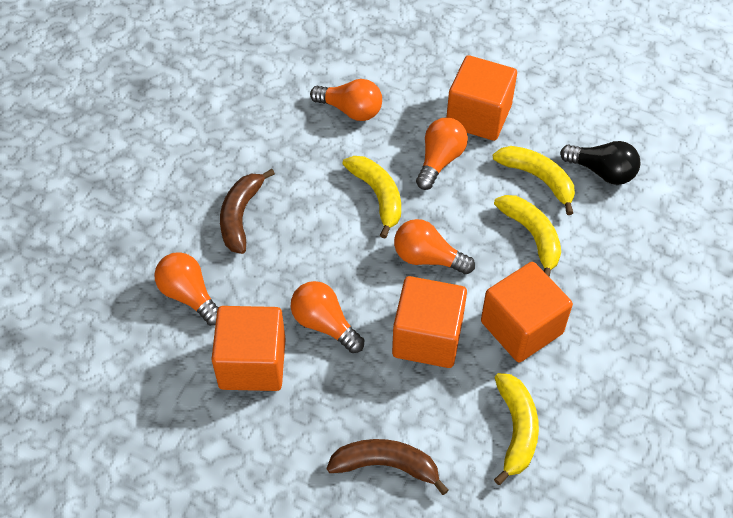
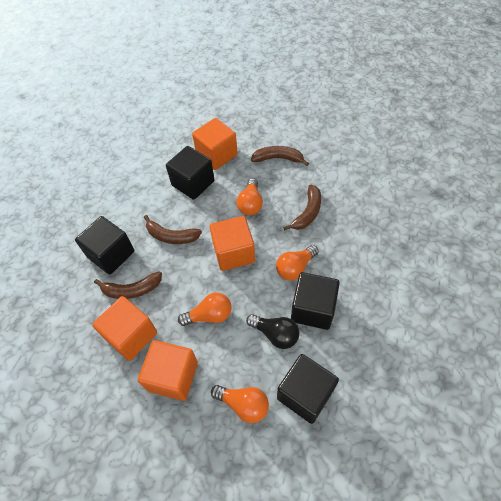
black cube: 0 -> 4
brown banana: 2 -> 4
orange light bulb: 5 -> 4
yellow banana: 4 -> 0

